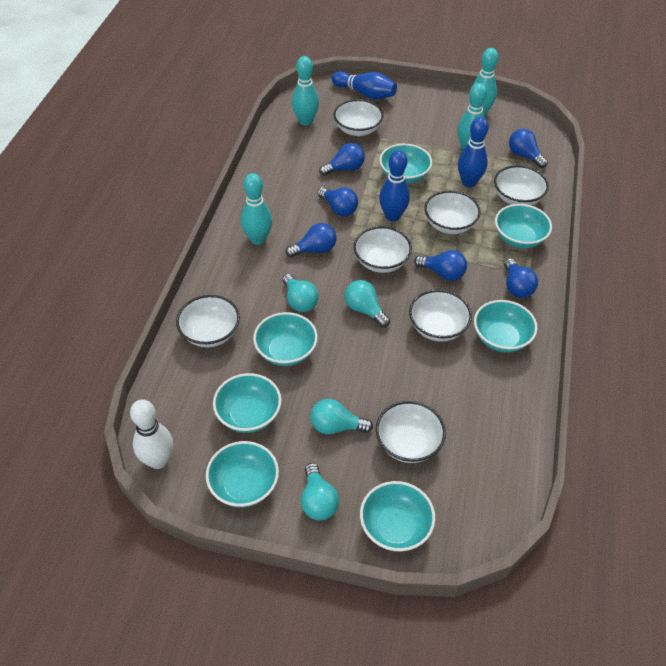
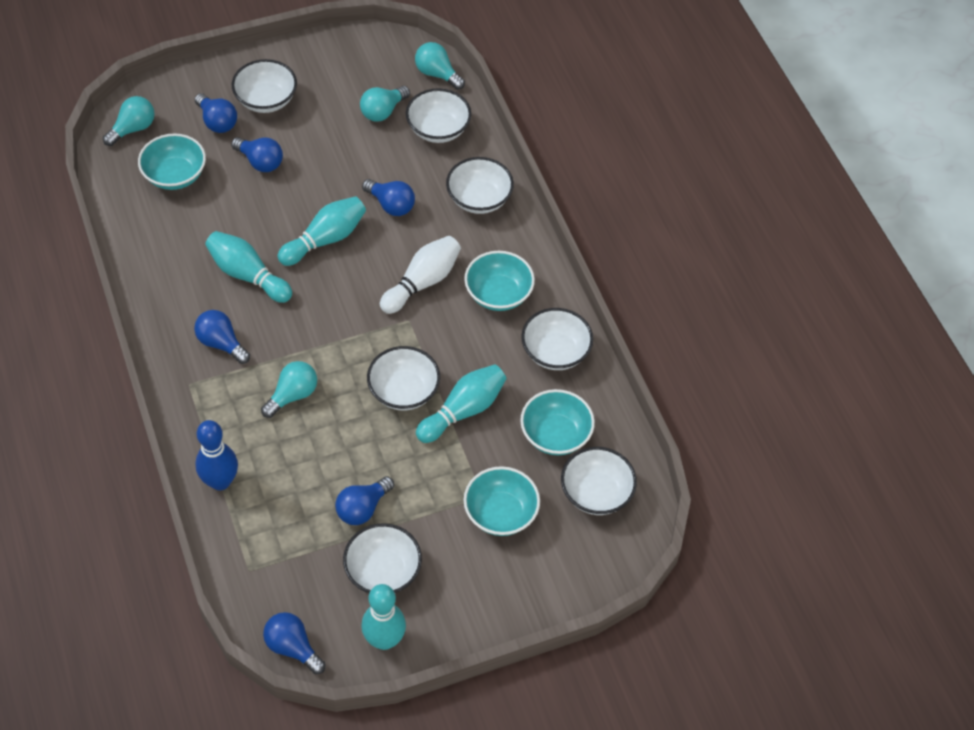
blue bowling pin: 3 -> 1
turquoise bowl: 7 -> 4

